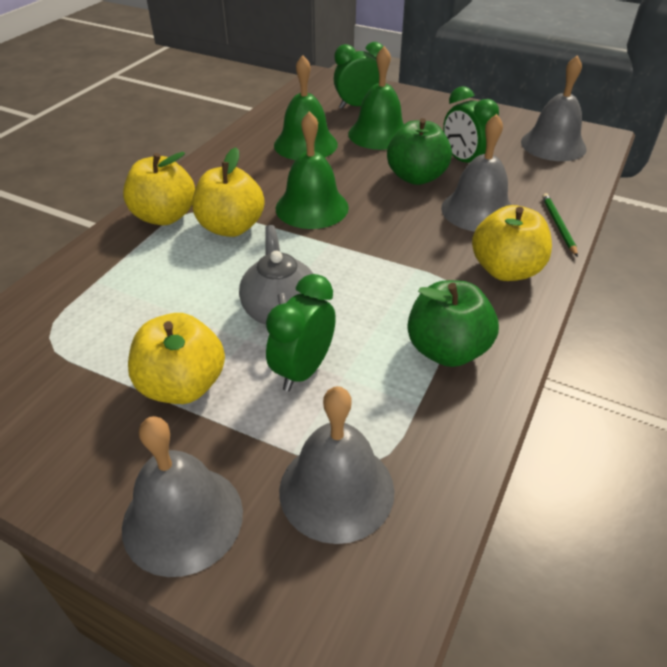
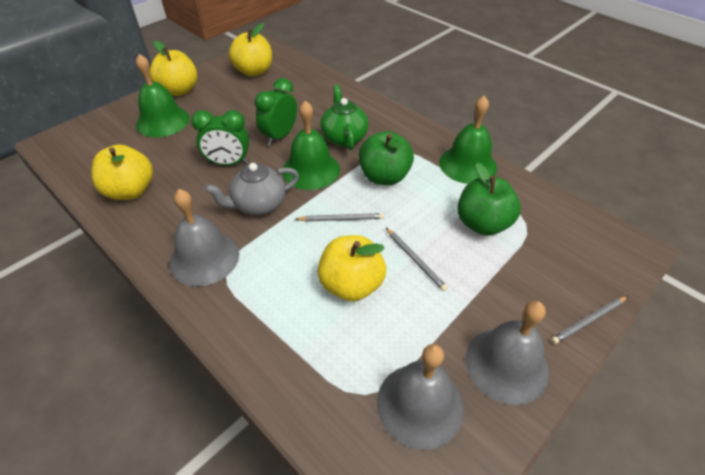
green clock: 3 -> 2
green pencil: 1 -> 0
green teapot: 0 -> 1
grey bell: 4 -> 3
grey pencil: 0 -> 3

